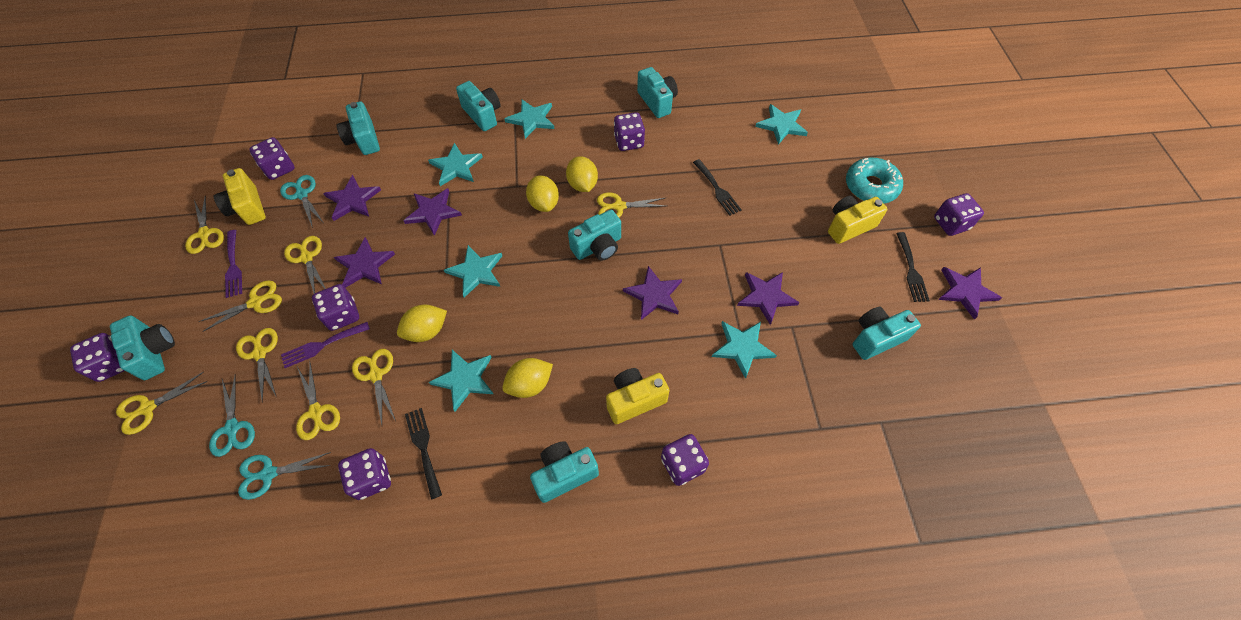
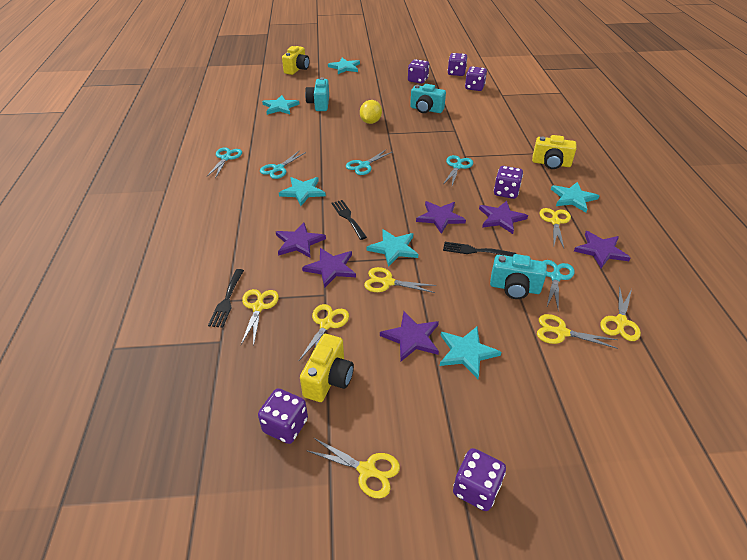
purple dice: 7 -> 6
purple fork: 2 -> 0
turquoise camera: 7 -> 3
turquoise donut: 1 -> 0
turquoise scissors: 3 -> 5
yellow lemon: 4 -> 1
yellow scissors: 8 -> 7

